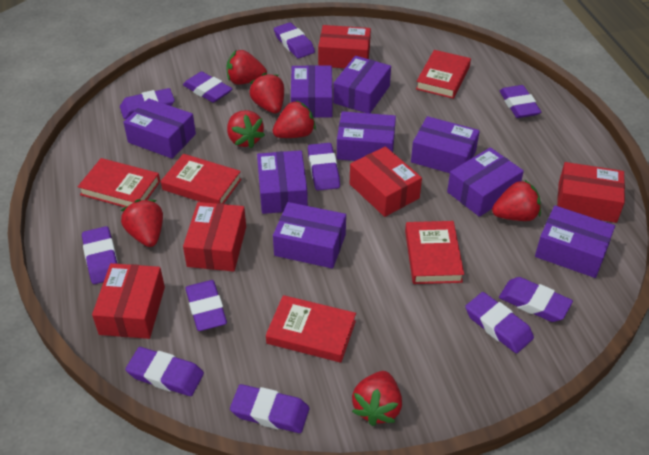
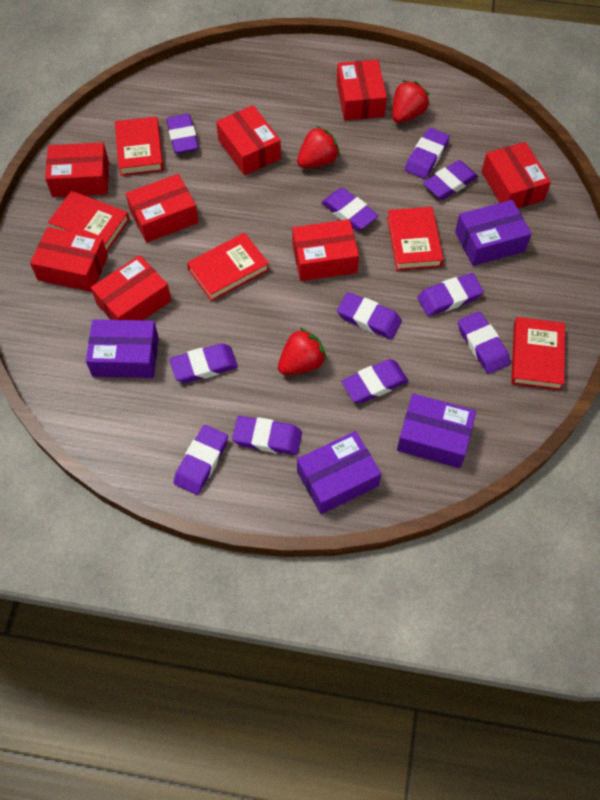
purple box: 9 -> 4
red box: 5 -> 8
red strawberry: 7 -> 3

